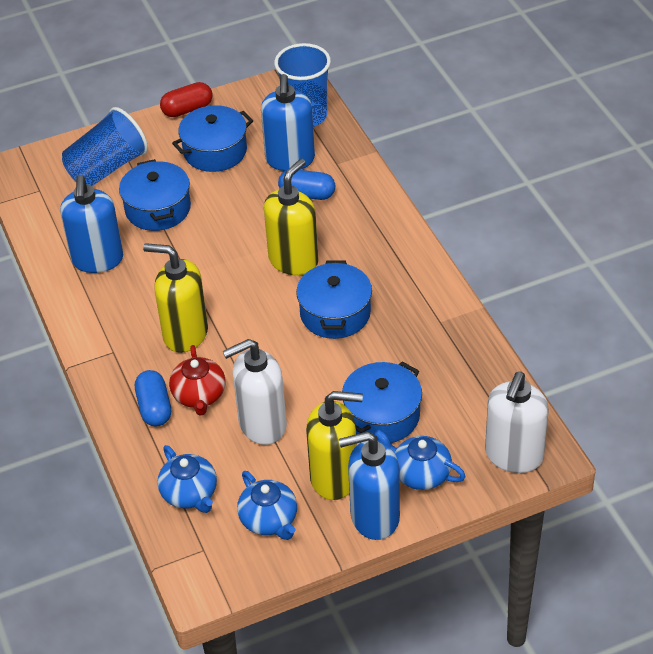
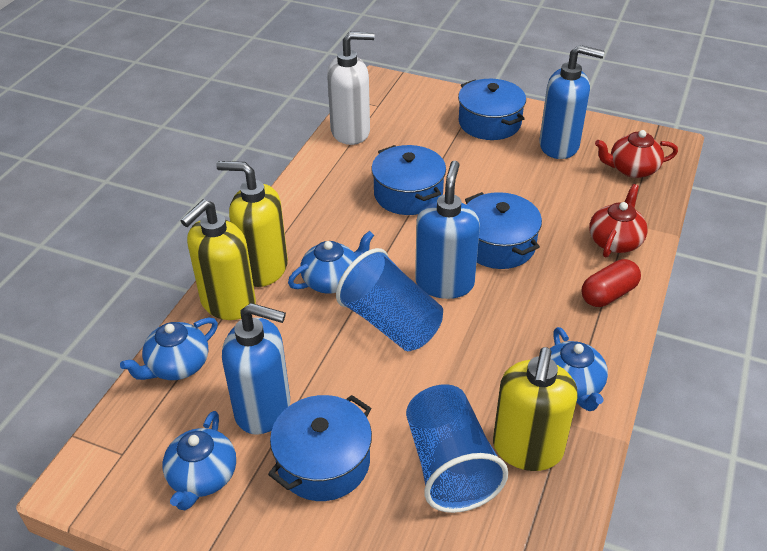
blue capsule: 2 -> 0
blue teapot: 3 -> 4
red teapot: 1 -> 2
white soap dispenser: 2 -> 1

